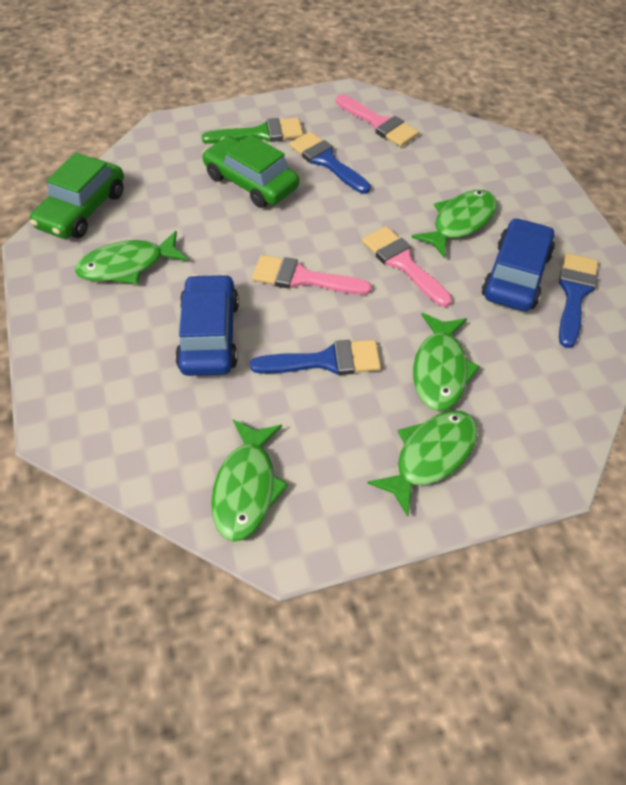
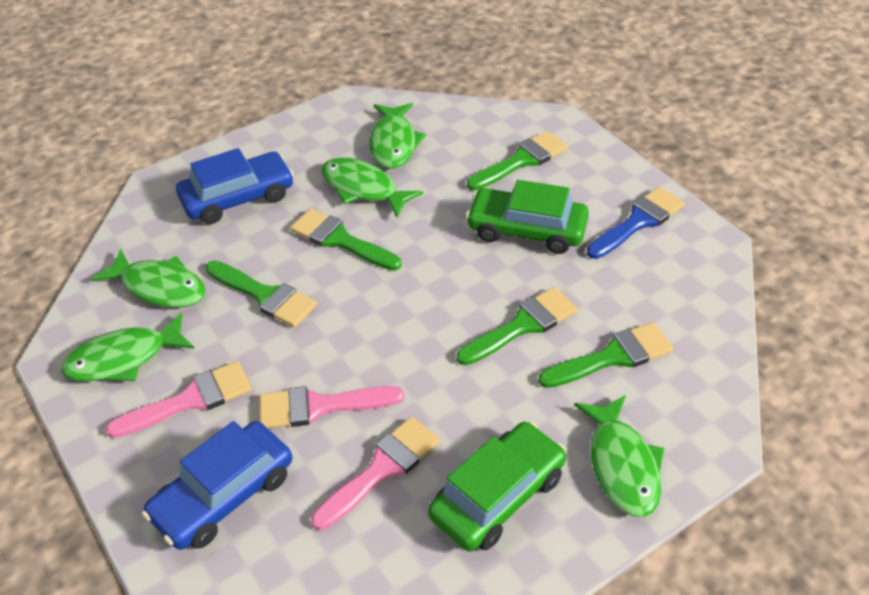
blue brush: 3 -> 1
green brush: 1 -> 5

